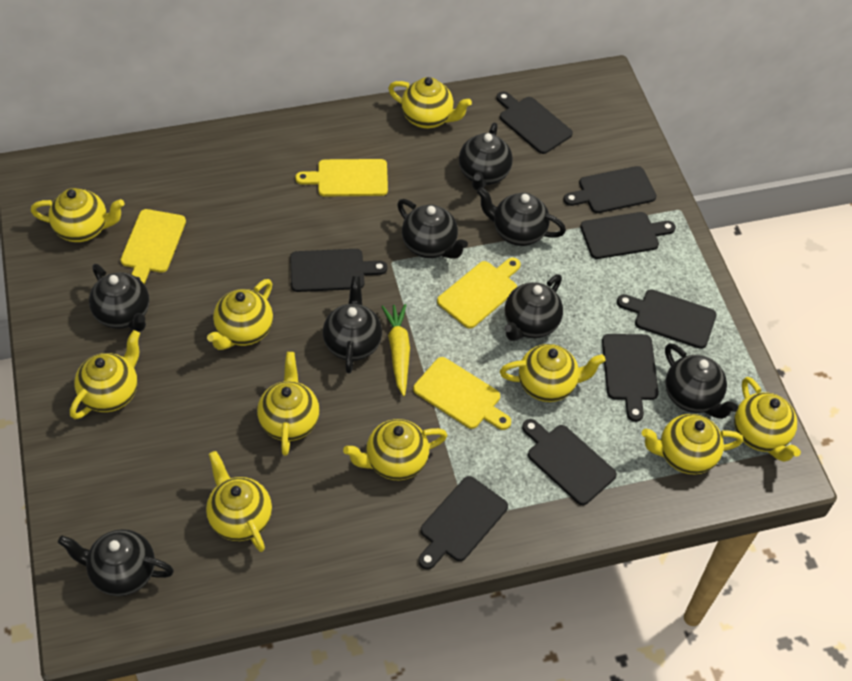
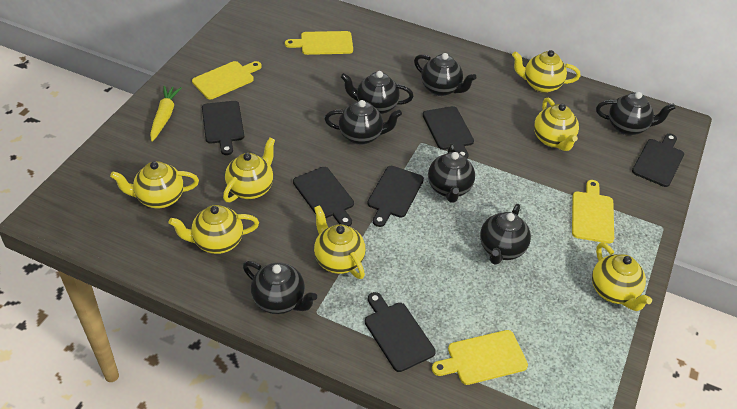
black cutting board: 8 -> 6
black teapot: 8 -> 7
yellow teapot: 10 -> 7

